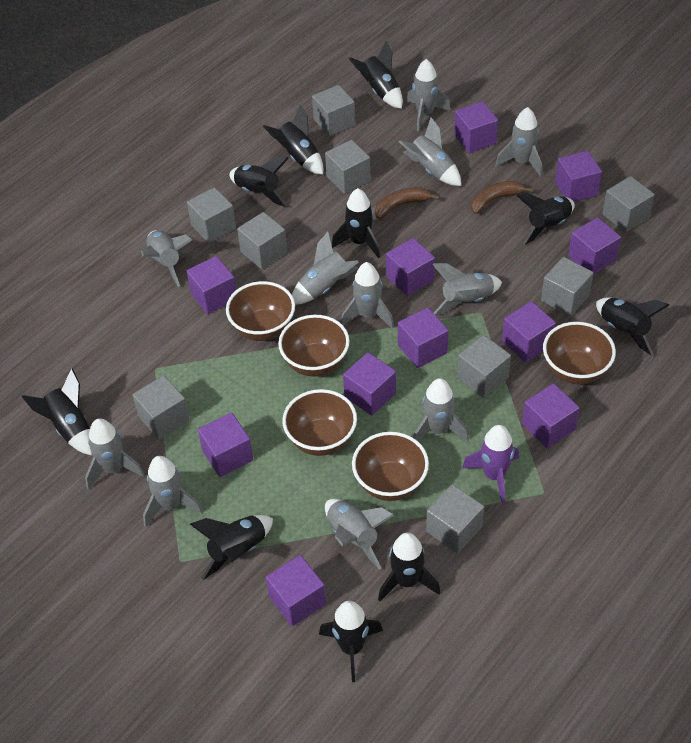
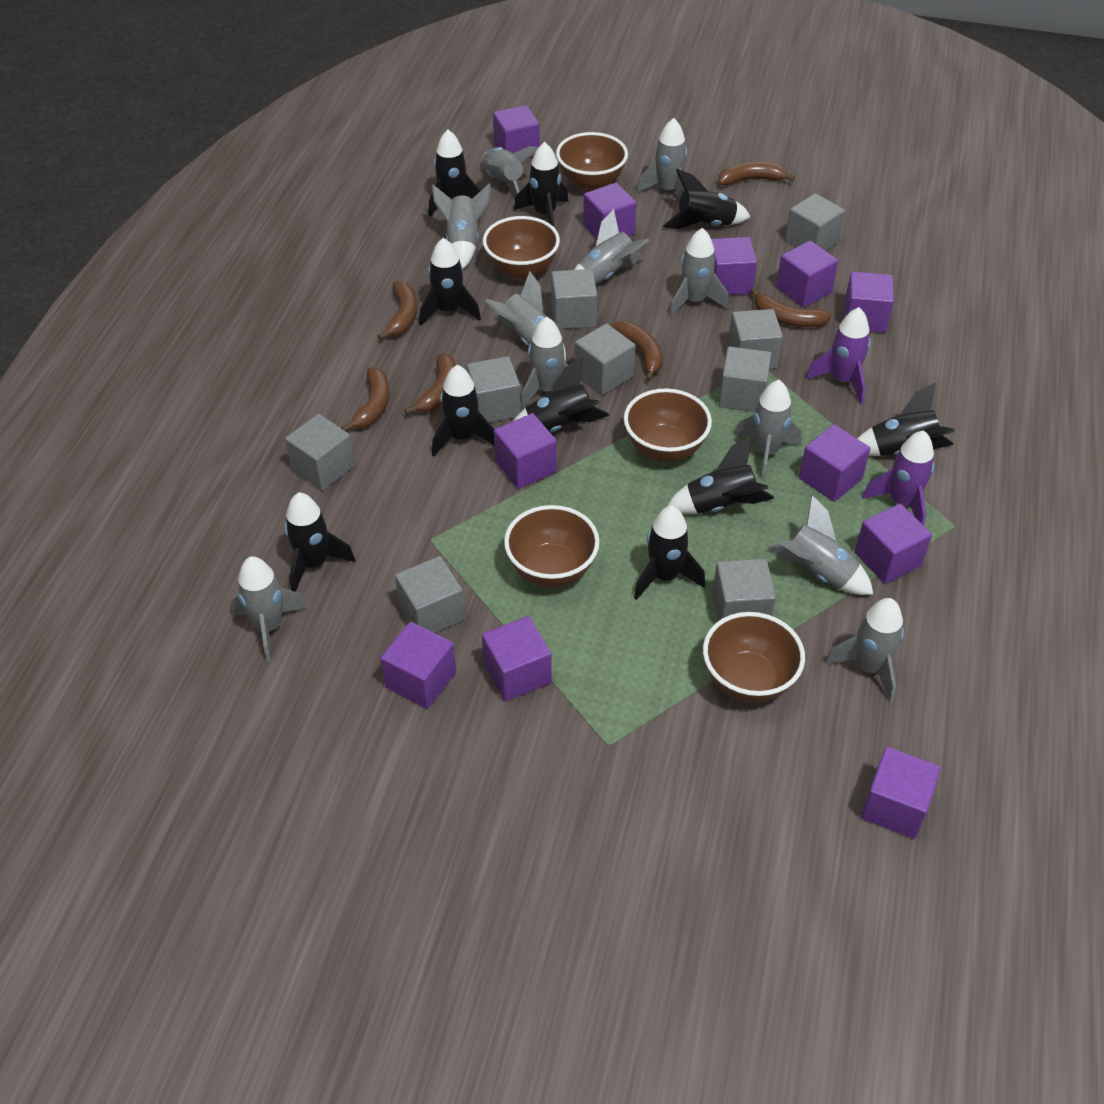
brown banana: 2 -> 6
purple rocket: 1 -> 2

